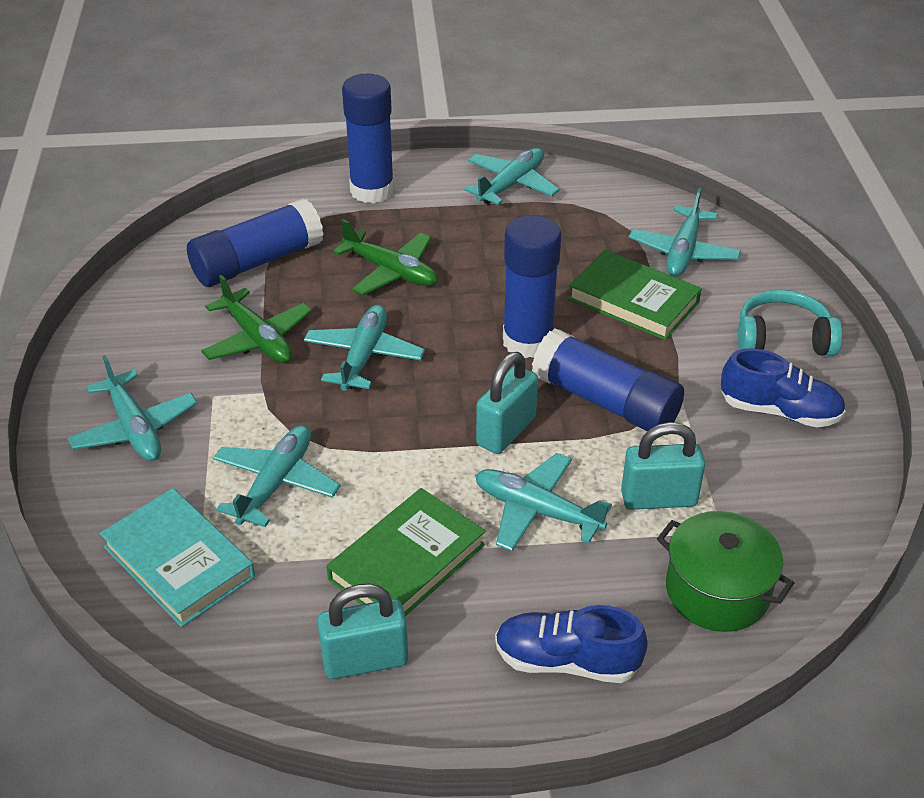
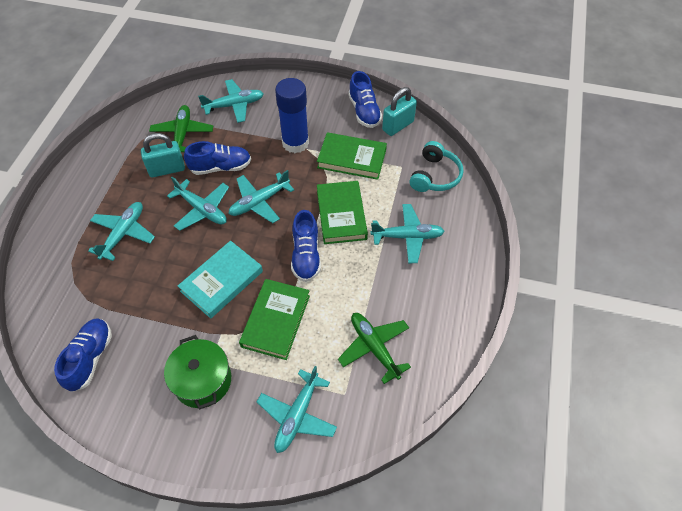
blue glue stick: 4 -> 1
blue shoe: 2 -> 4
green book: 2 -> 3
turquoise padlock: 3 -> 2

